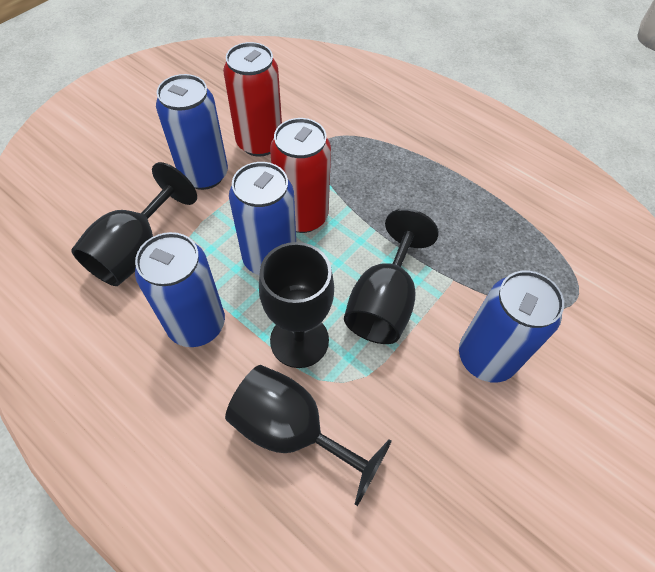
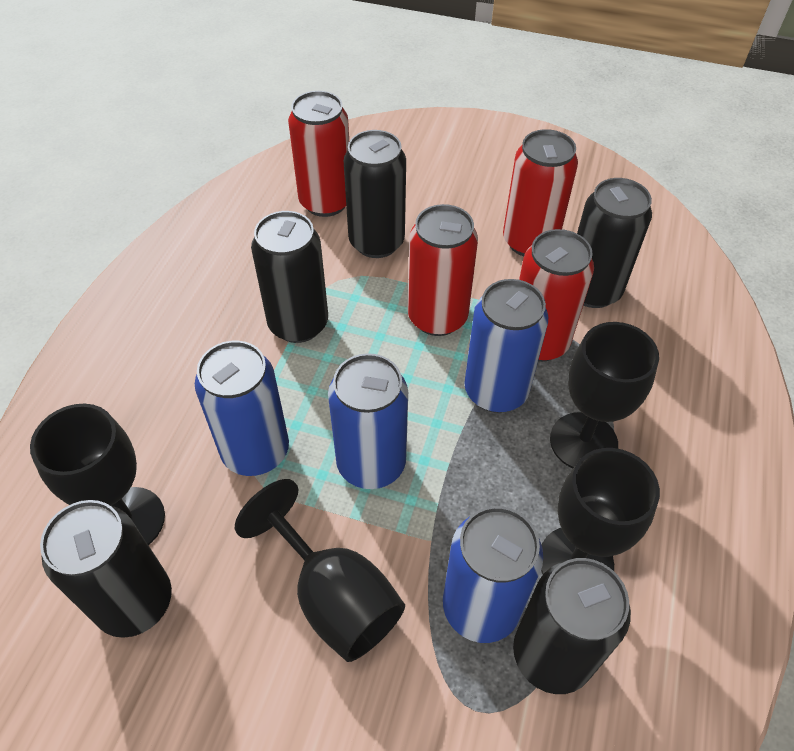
black can: 0 -> 5
red can: 2 -> 4

